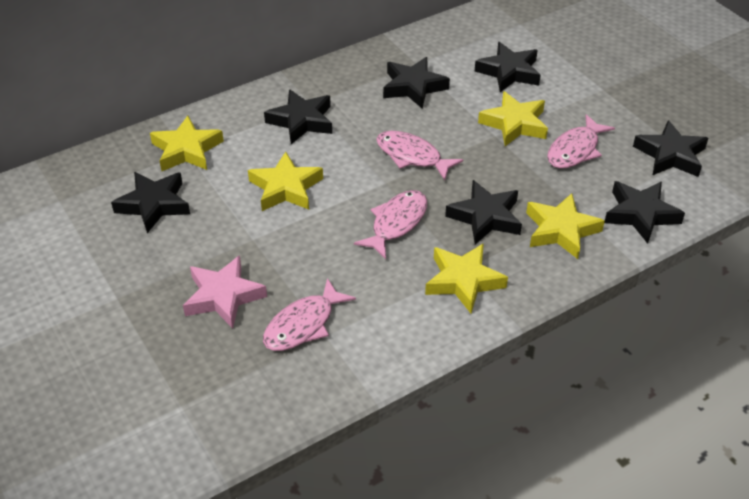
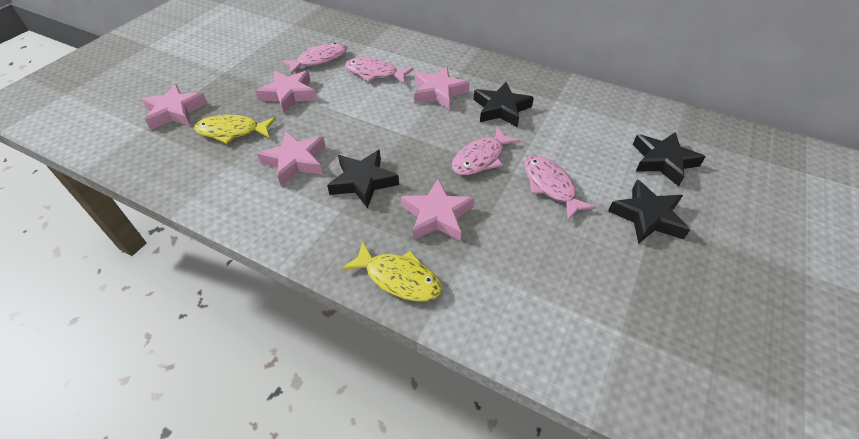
black star: 7 -> 4
pink star: 1 -> 5
yellow fish: 0 -> 2
yellow star: 5 -> 0

